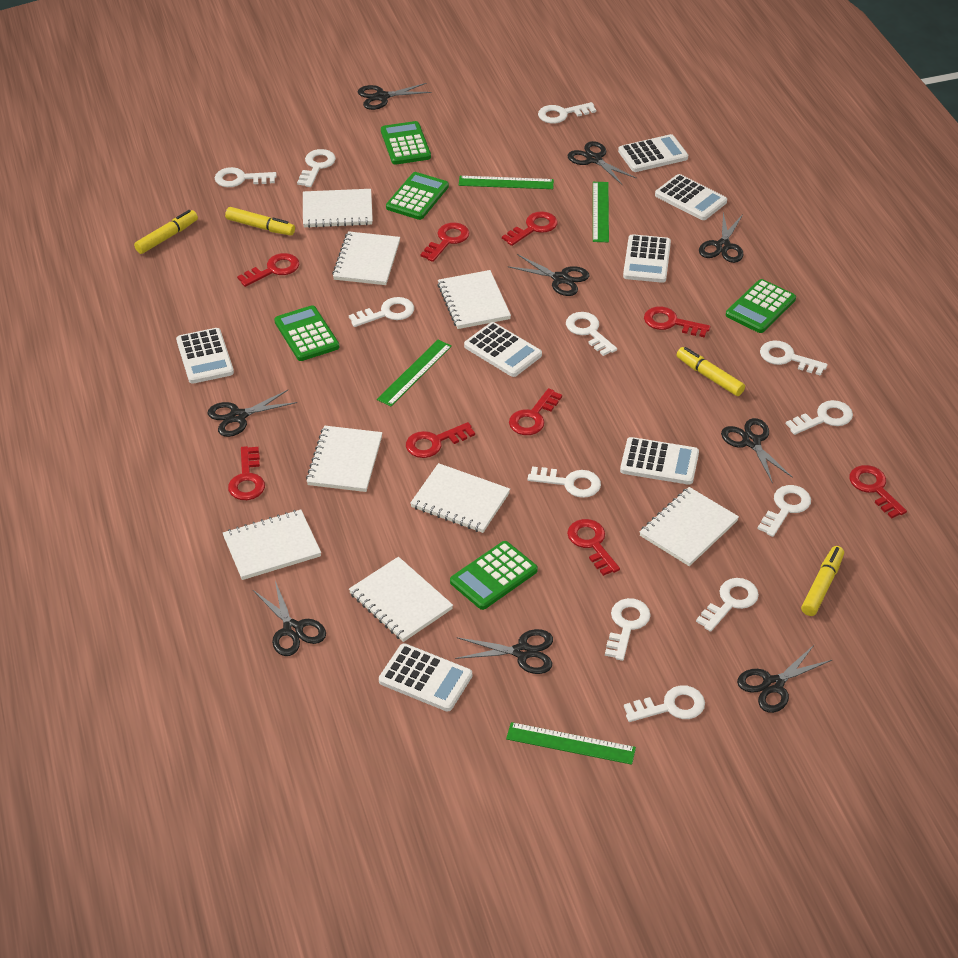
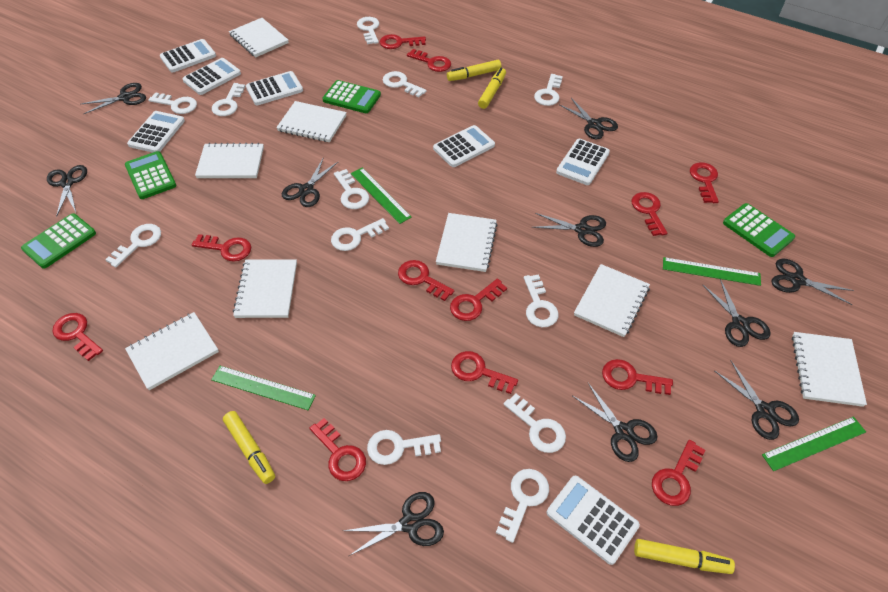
black scissors: 9 -> 10
green calculator: 5 -> 4
red key: 9 -> 12

